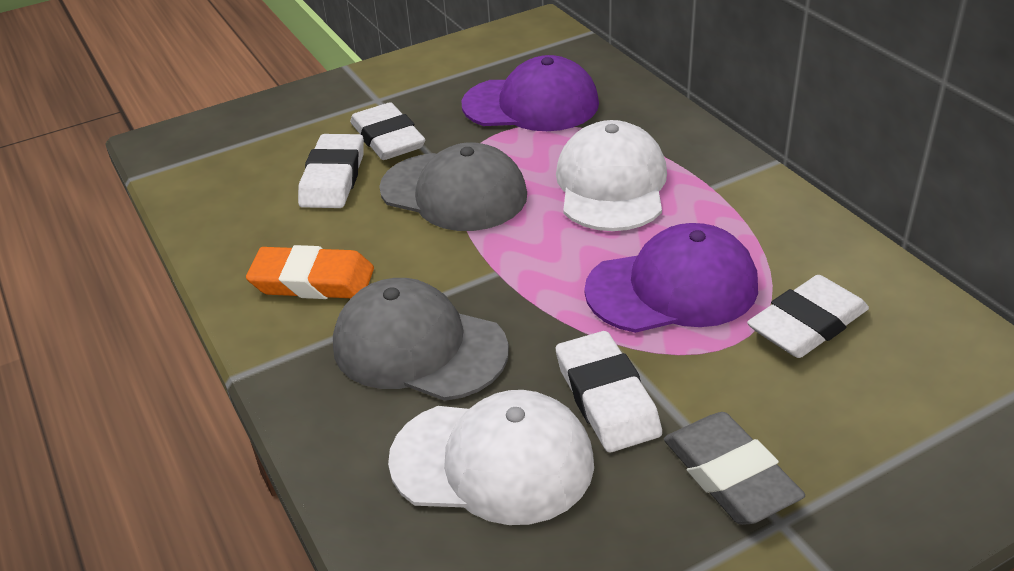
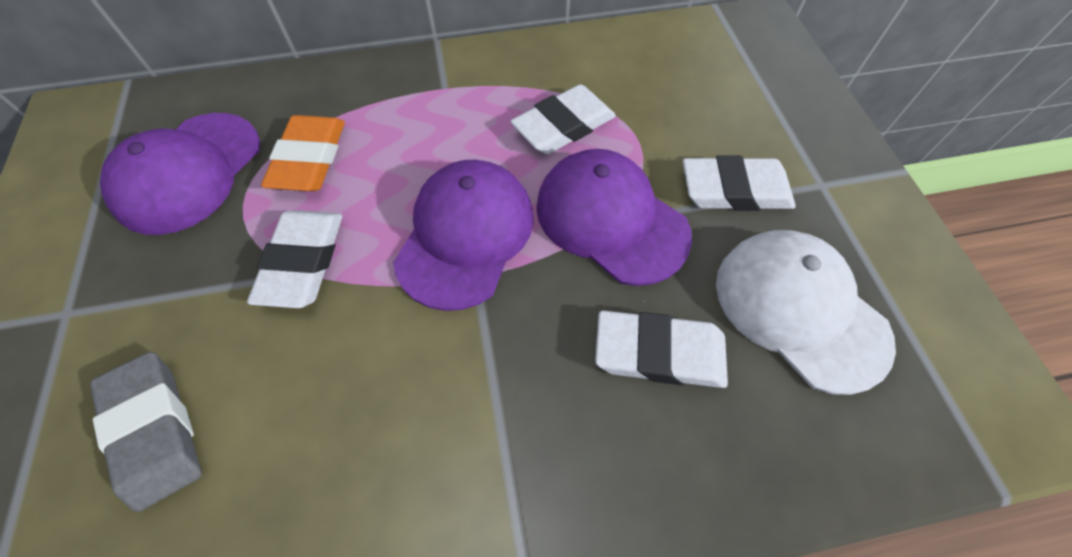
grey cap: 2 -> 0
purple cap: 2 -> 3
white cap: 2 -> 1

